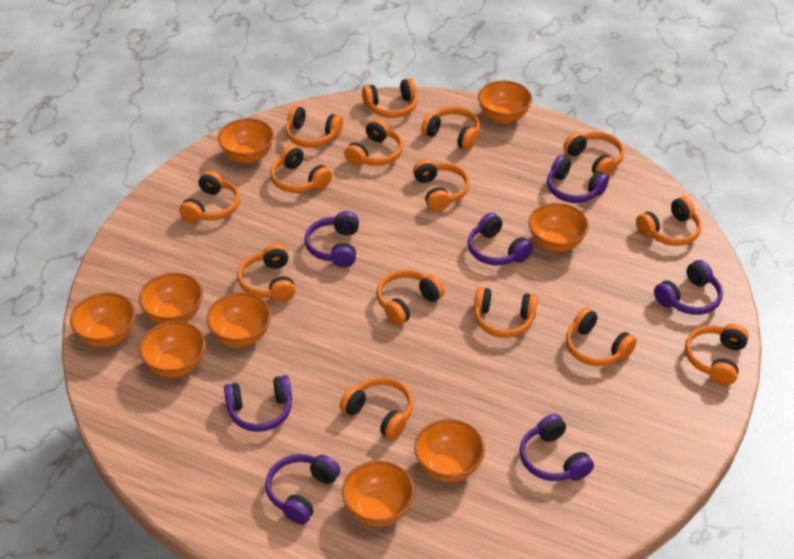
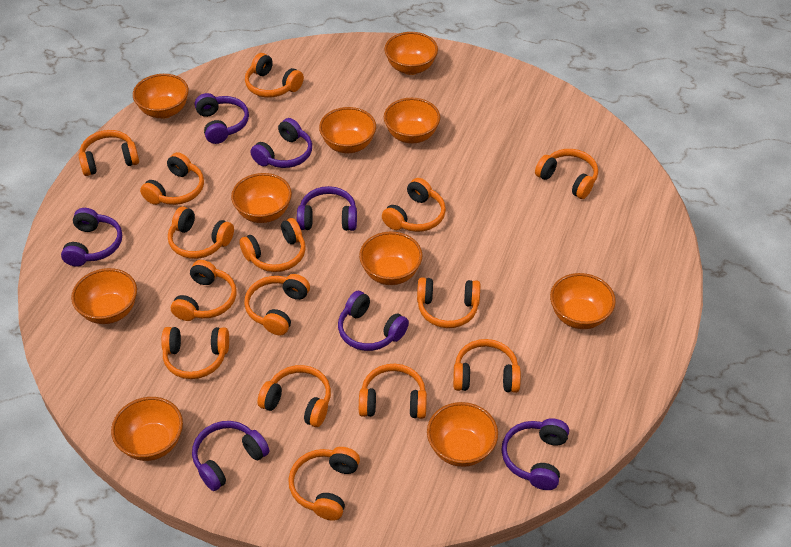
orange bowl: 9 -> 10

